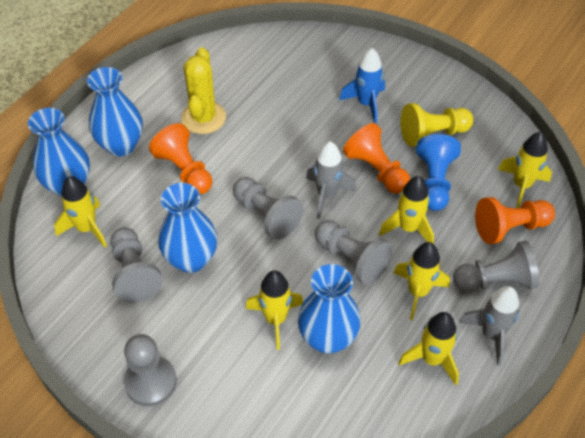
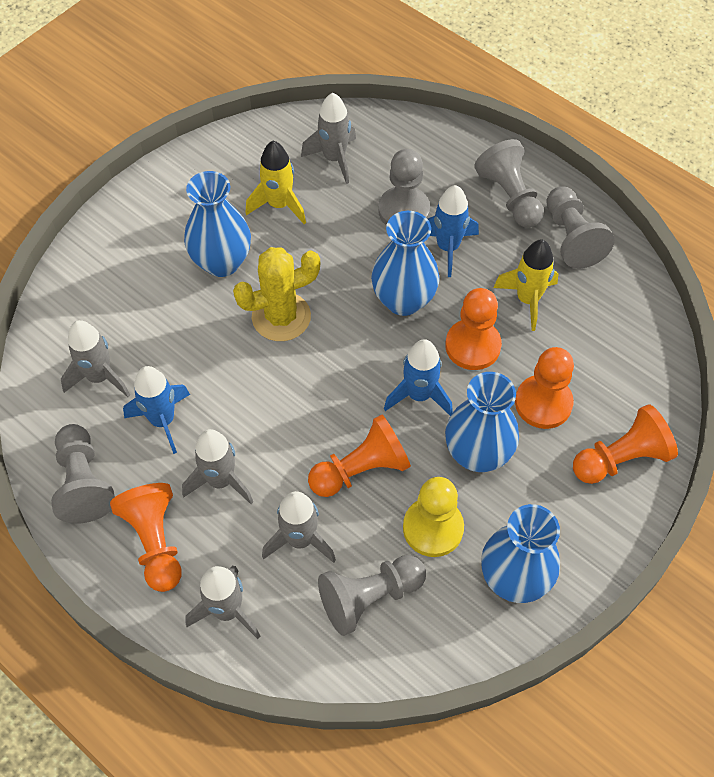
blue pawn: 1 -> 0
blue rocket: 1 -> 3
grey rocket: 2 -> 5
orange pawn: 3 -> 5
yellow rocket: 6 -> 2

